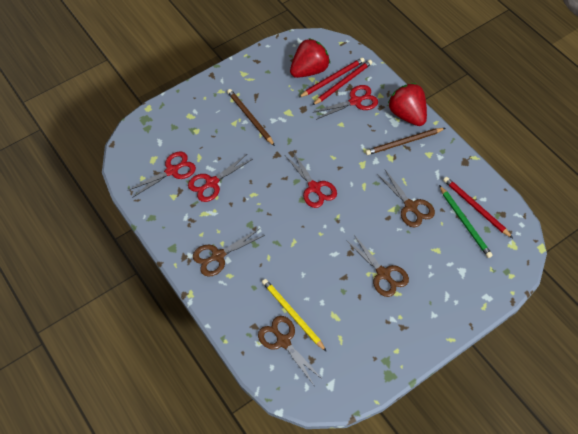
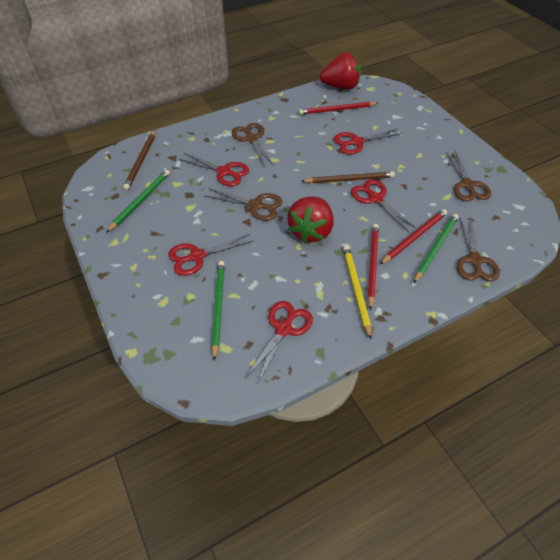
green pencil: 1 -> 3
red scissors: 4 -> 5

